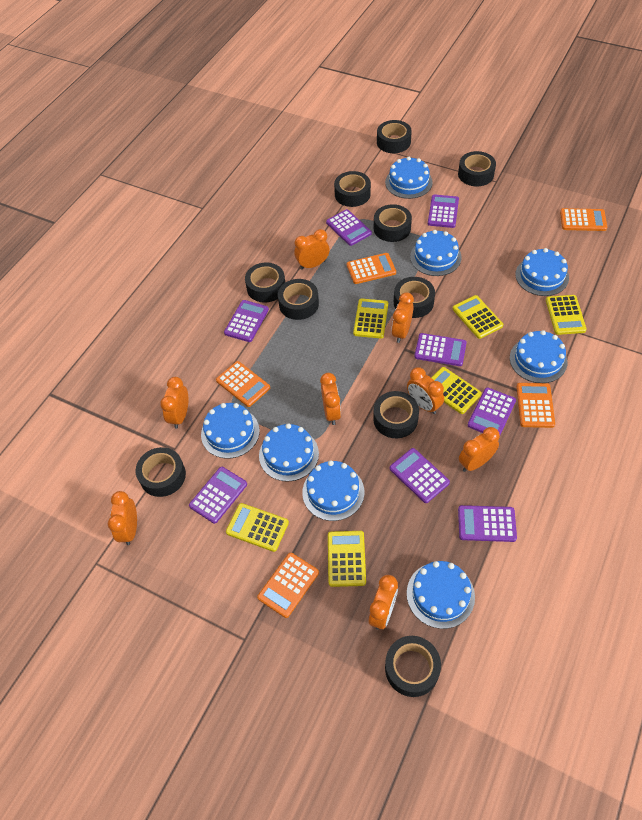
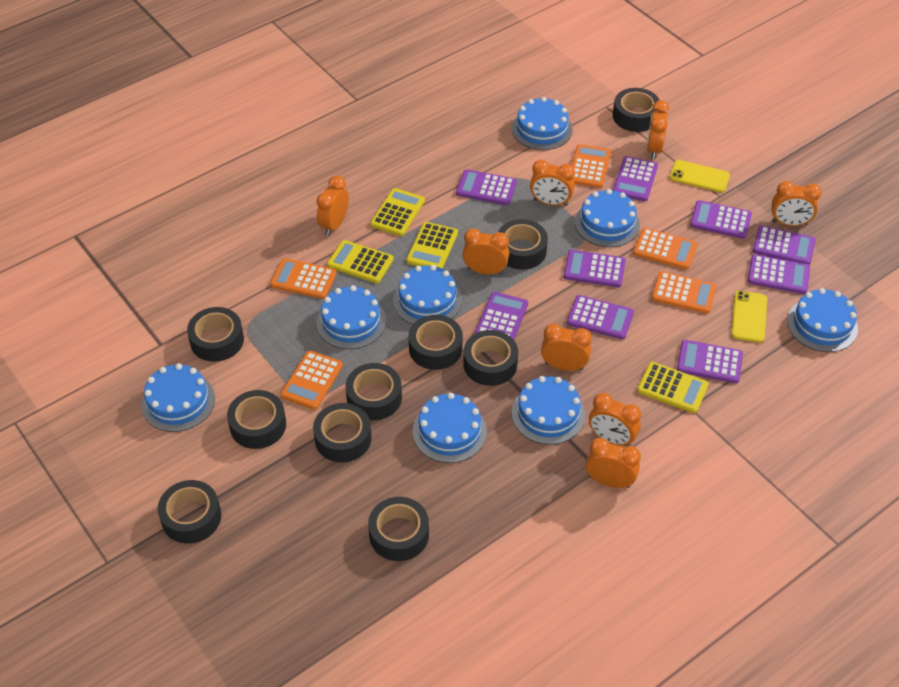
purple calculator: 8 -> 9
yellow calculator: 6 -> 4
yellow phone: 0 -> 2

